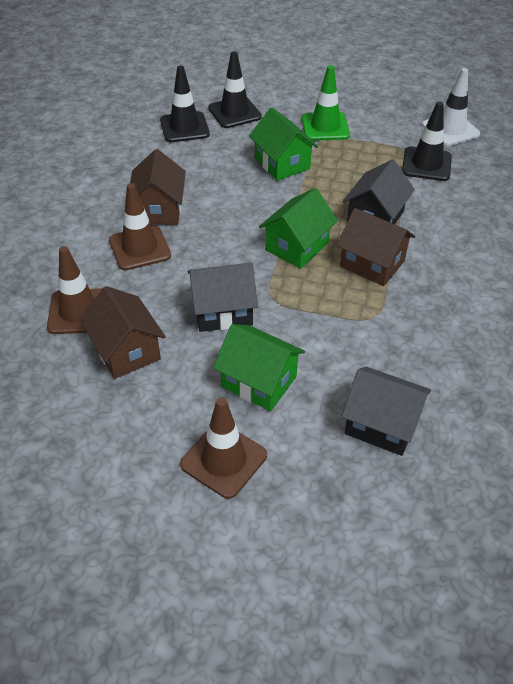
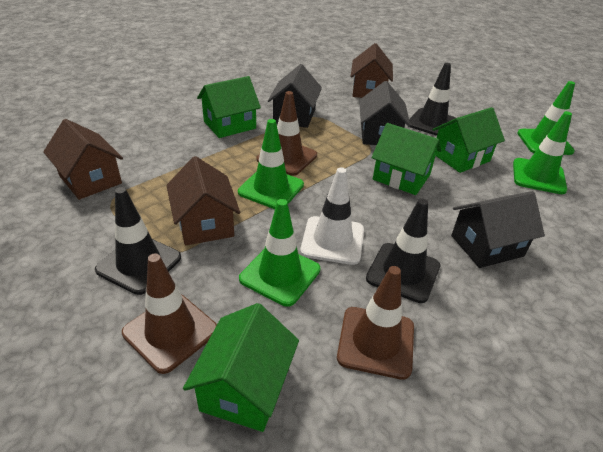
green house: 3 -> 4
green traffic cone: 1 -> 4

